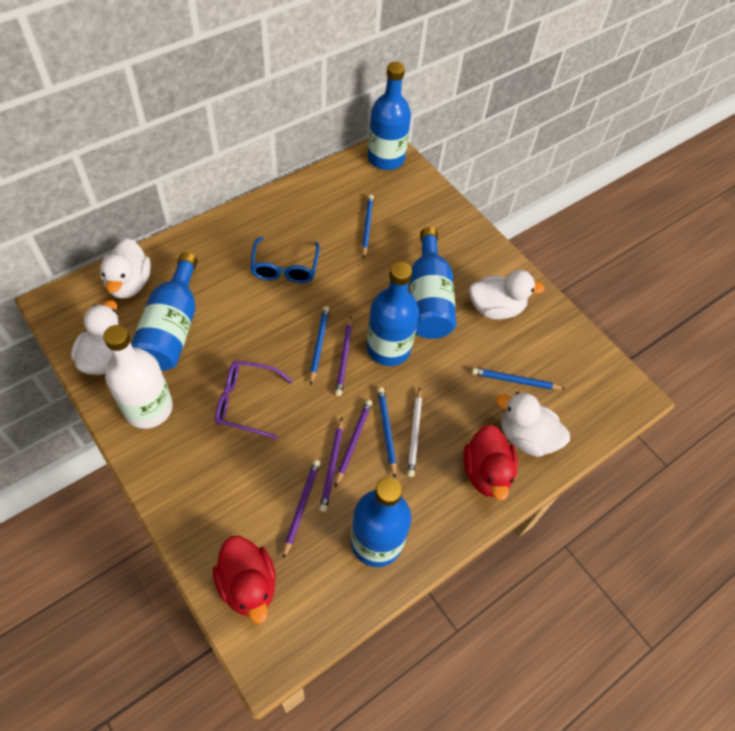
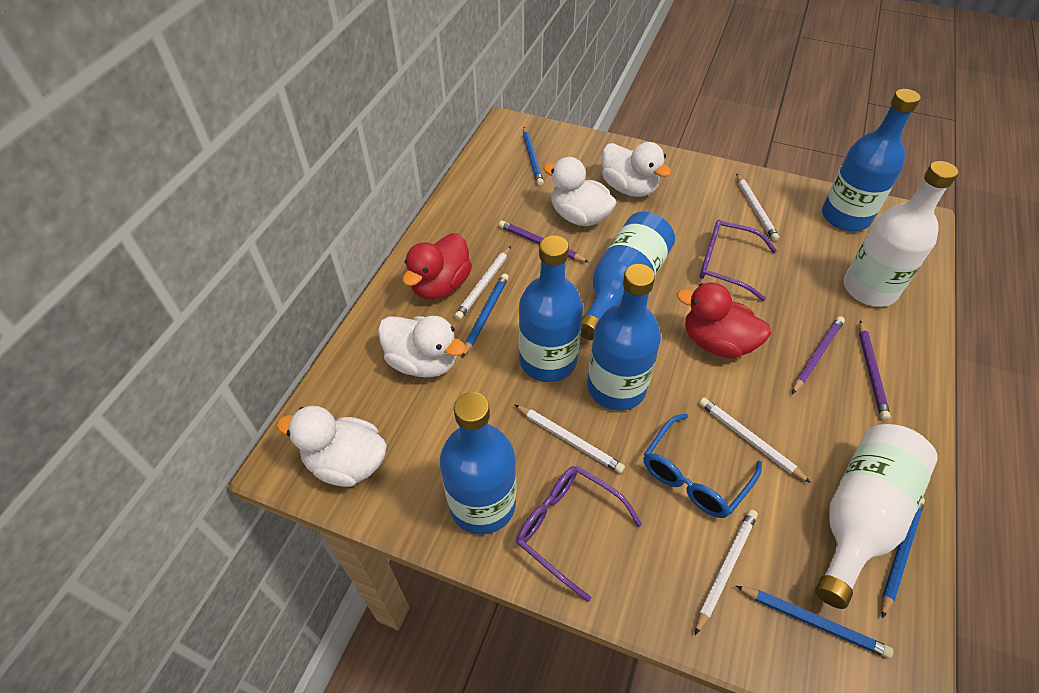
purple glasses: 1 -> 2
purple pencil: 4 -> 3
white bottle: 1 -> 2
white pencil: 1 -> 5

